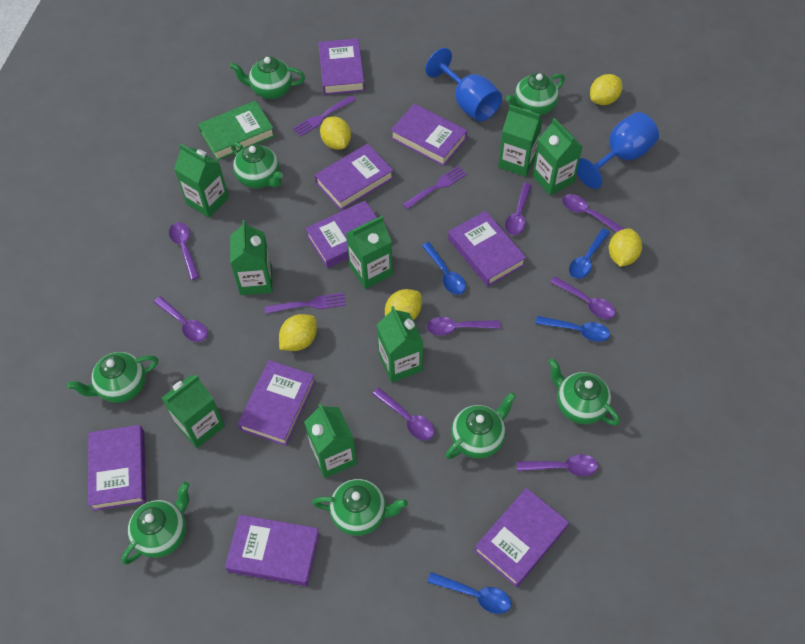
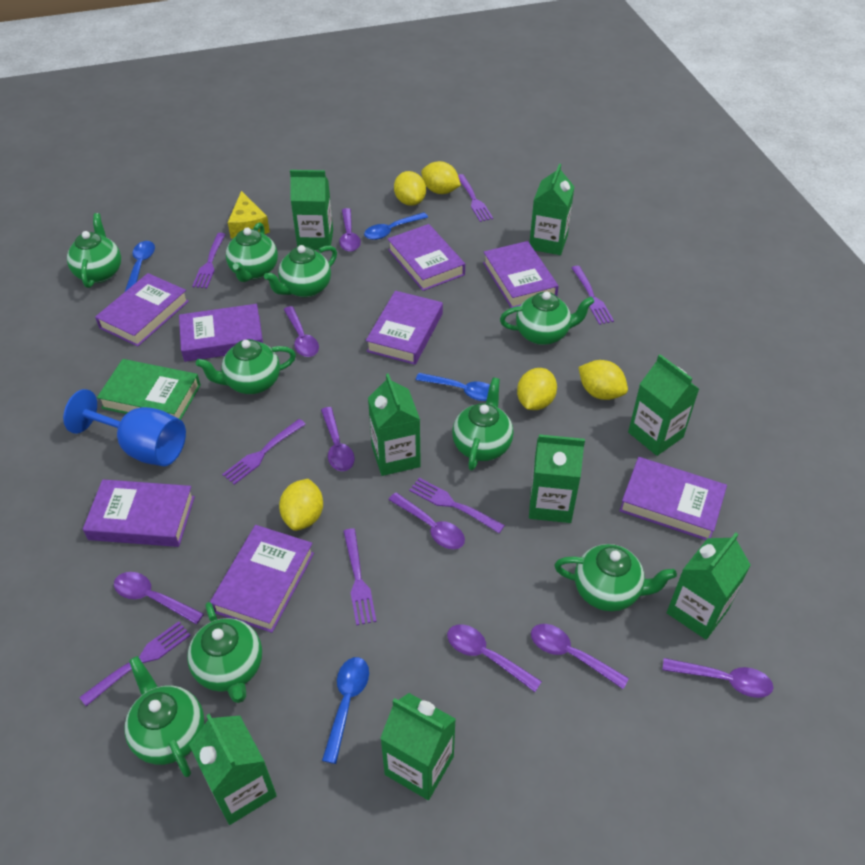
blue goblet: 2 -> 1
green teapot: 8 -> 9
purple book: 9 -> 8
purple fork: 3 -> 7
yellow cheese: 0 -> 1

